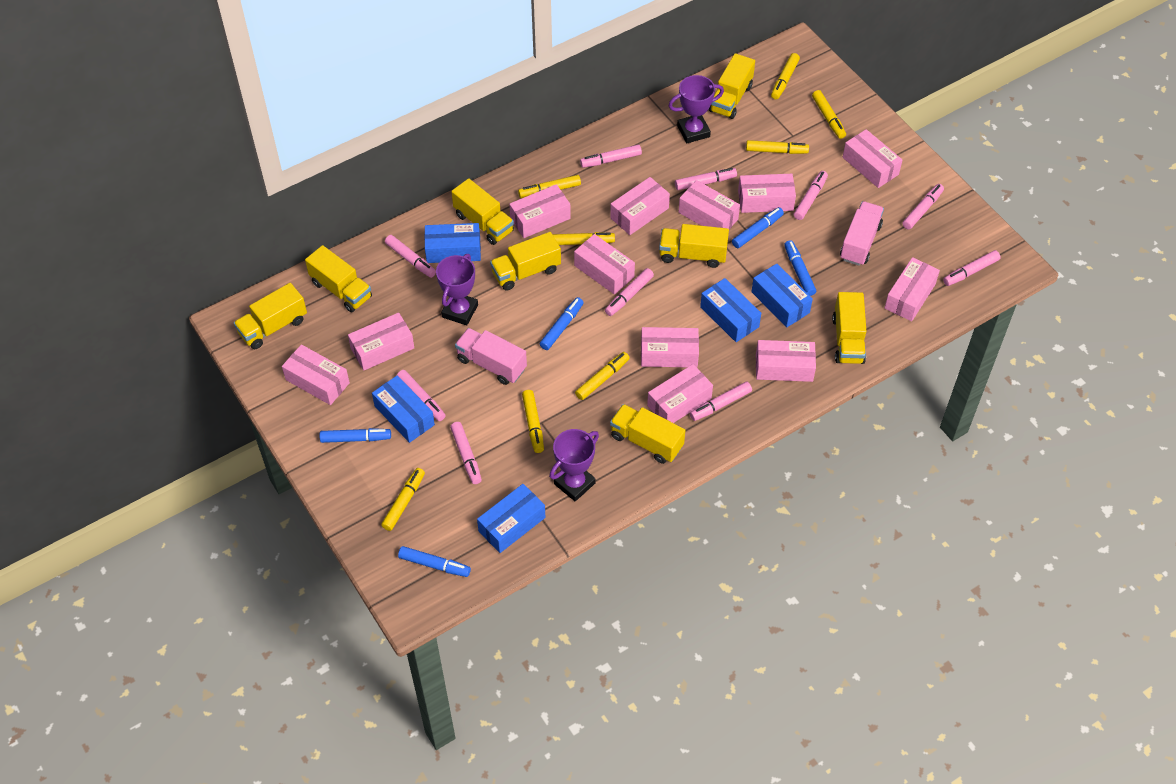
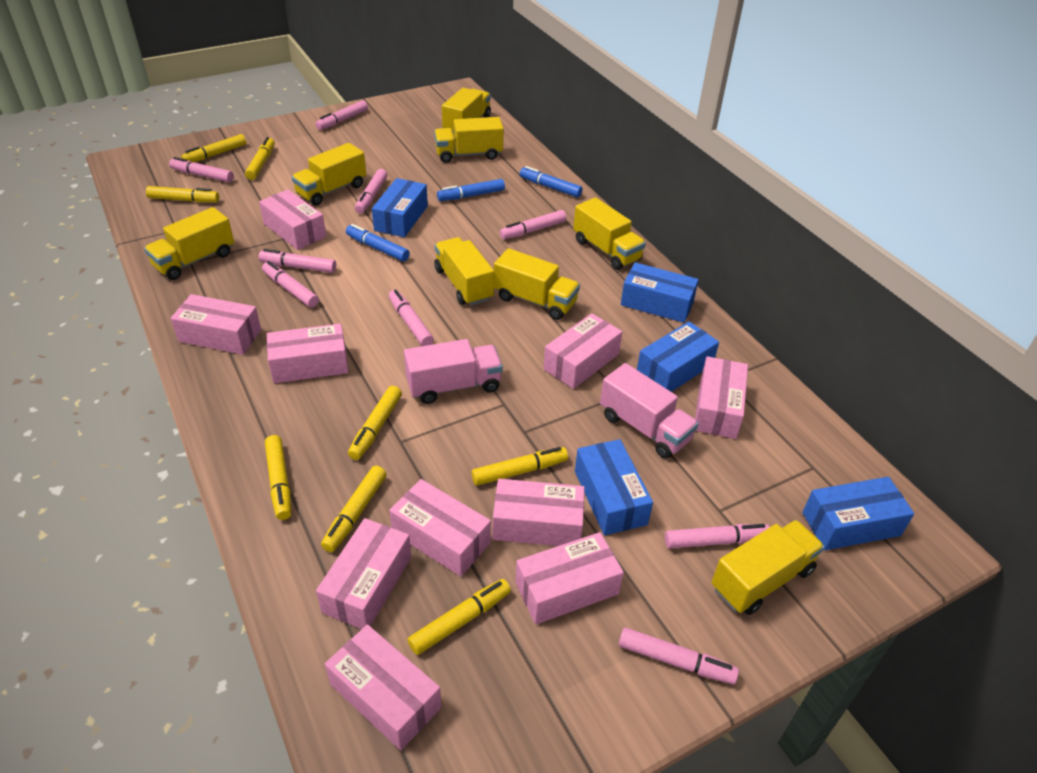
blue marker: 5 -> 3
pink box: 12 -> 10
pink marker: 10 -> 9
purple trophy: 3 -> 0

